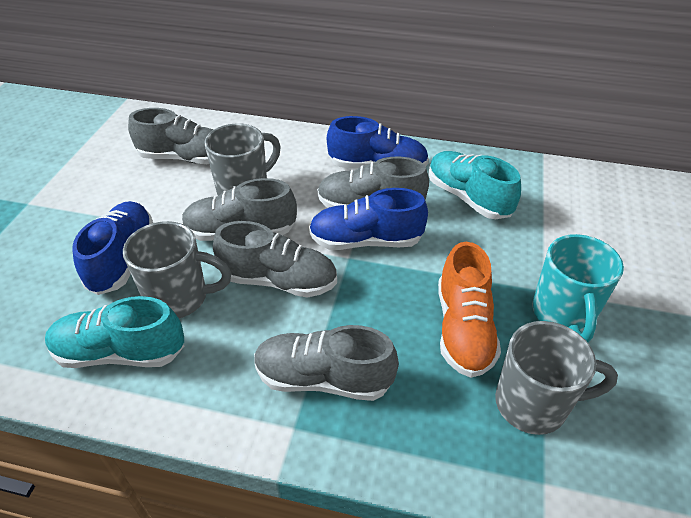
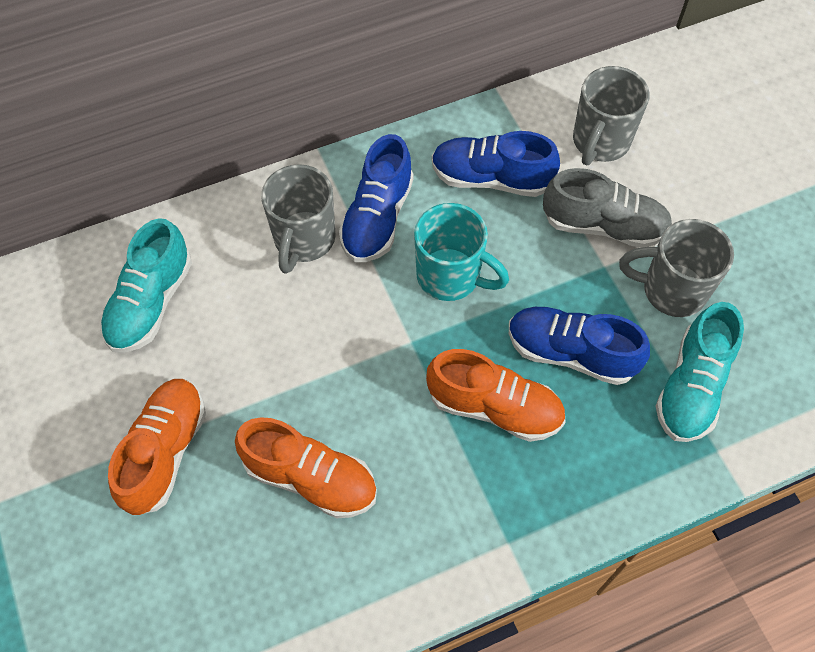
grey shoe: 5 -> 1
orange shoe: 1 -> 3

